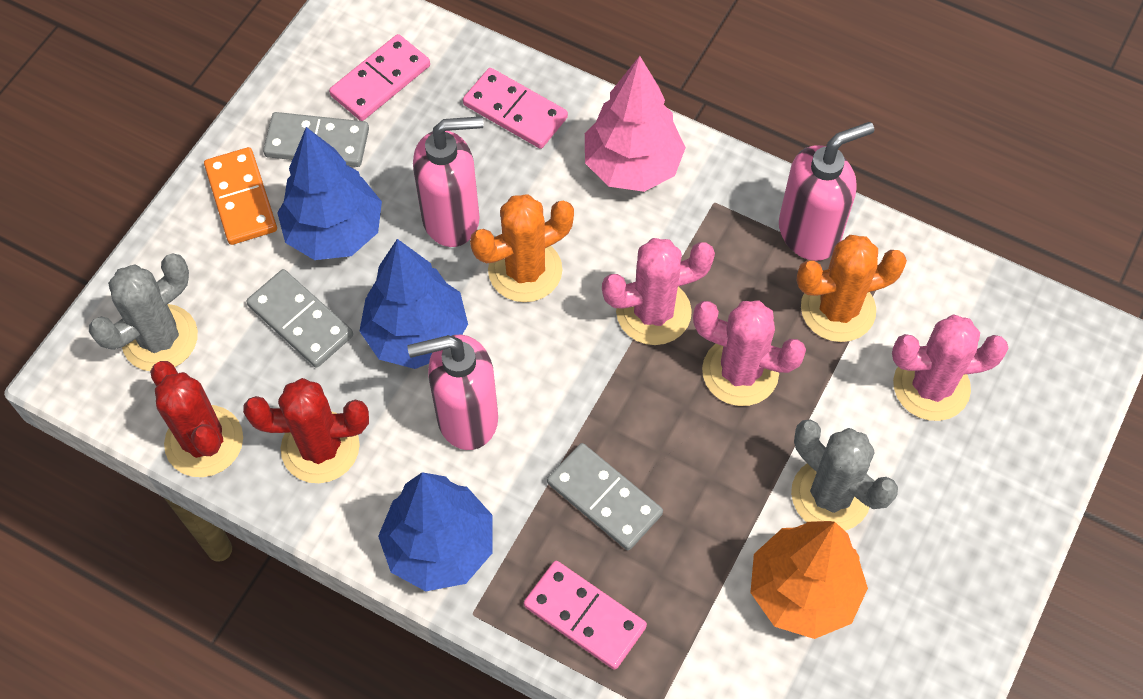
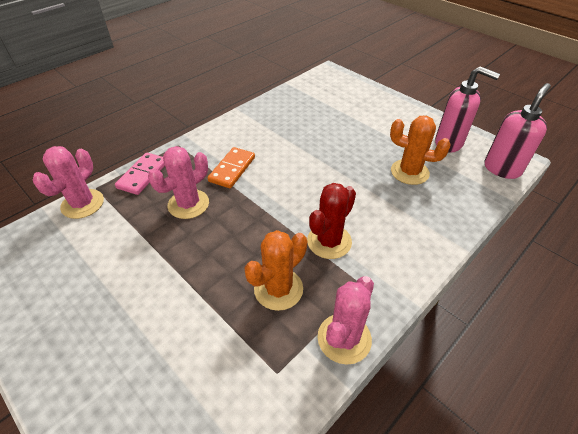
blue tree: 3 -> 0
grey cactus: 2 -> 0
grey domino: 3 -> 0
orange tree: 1 -> 0
pink domino: 3 -> 1
pink soap dispenser: 3 -> 2
pink tree: 1 -> 0
red cactus: 2 -> 1

